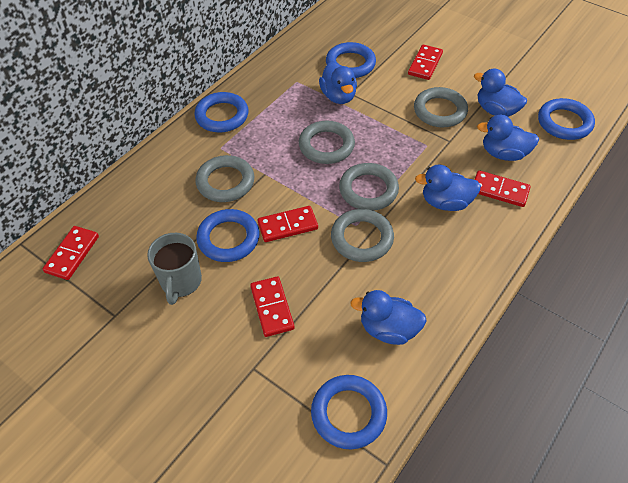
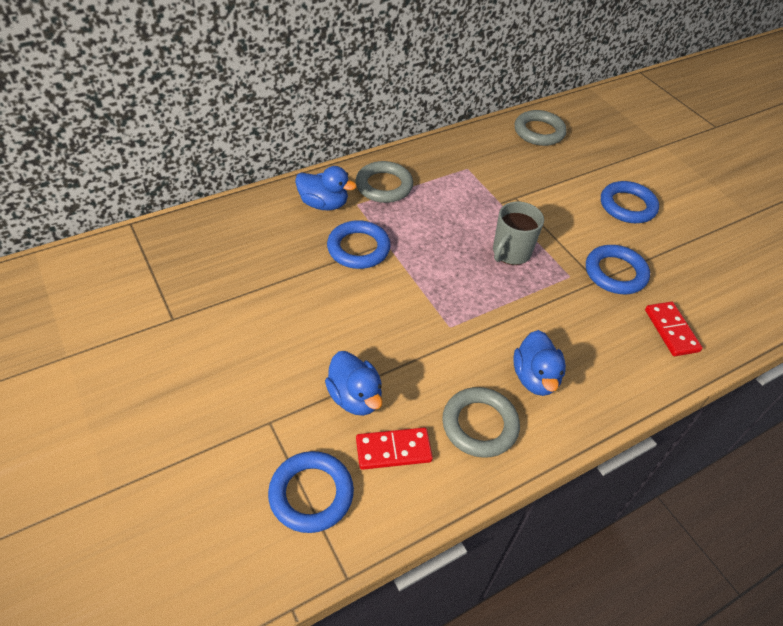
blue duck: 5 -> 3
blue ring: 5 -> 4
grey ring: 5 -> 3
red domino: 5 -> 2

